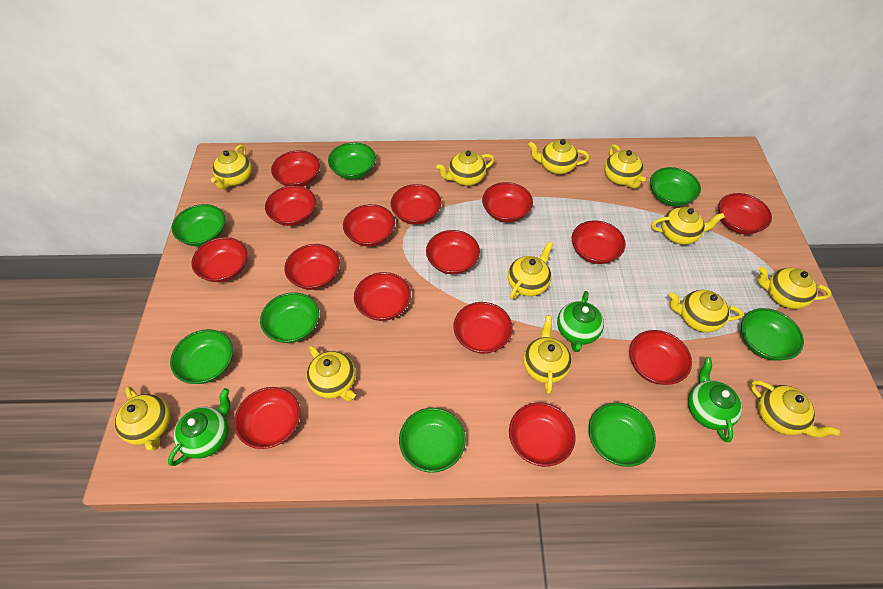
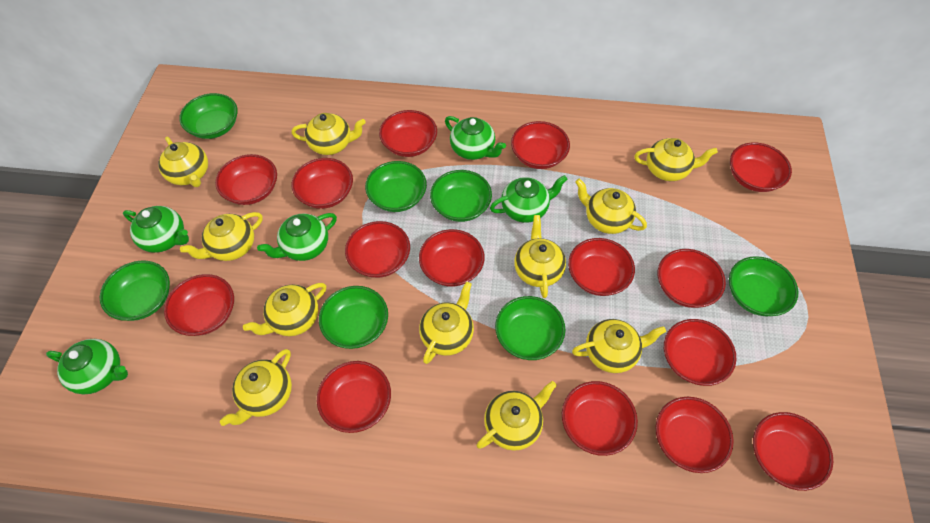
green bowl: 8 -> 7
green teapot: 3 -> 5
yellow teapot: 12 -> 11

